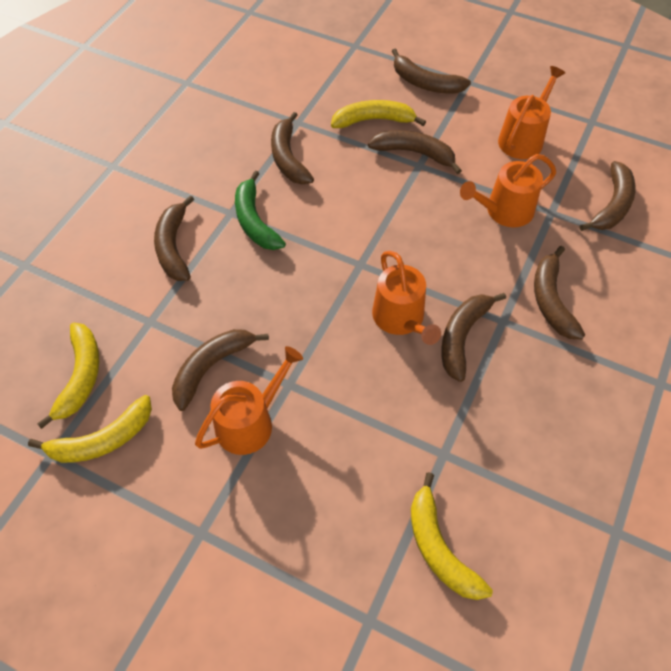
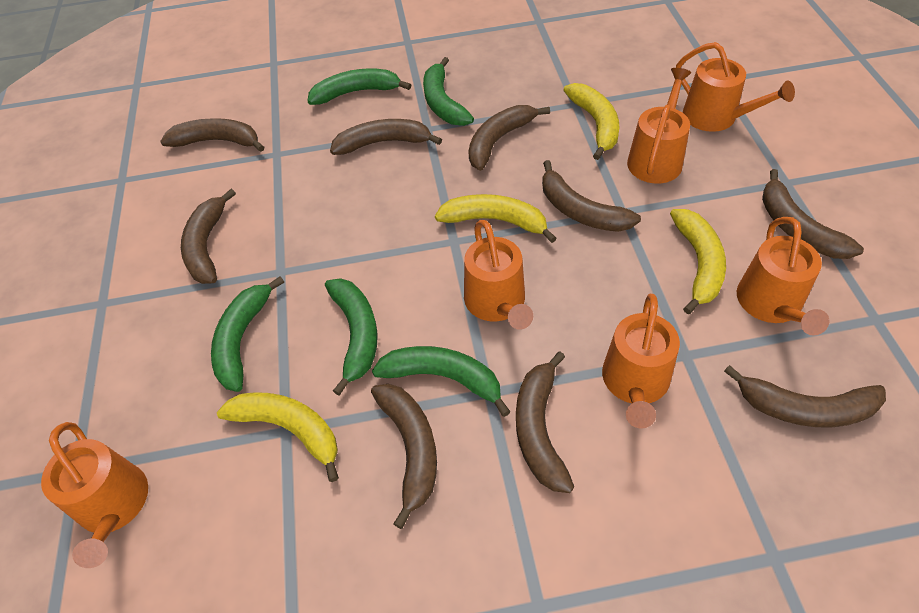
brown banana: 8 -> 9
green banana: 1 -> 5
orange watering can: 4 -> 6

